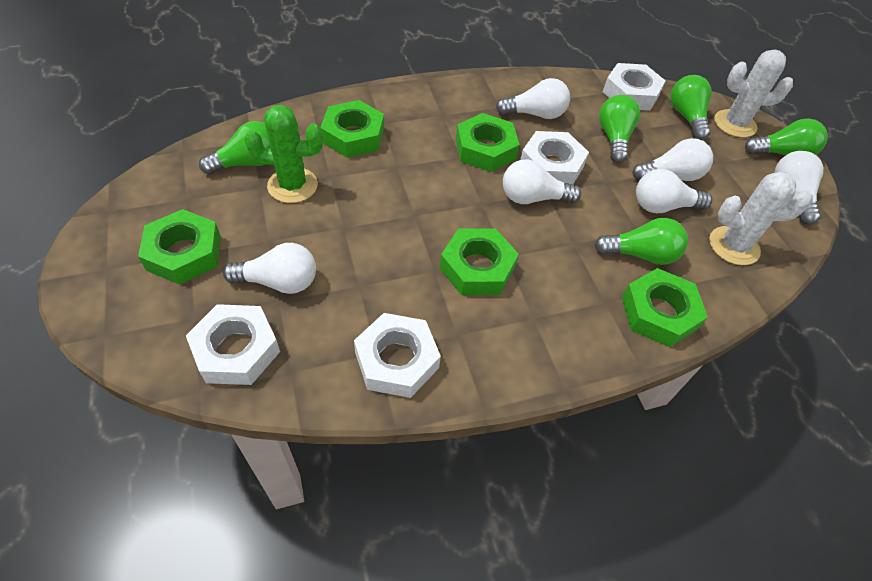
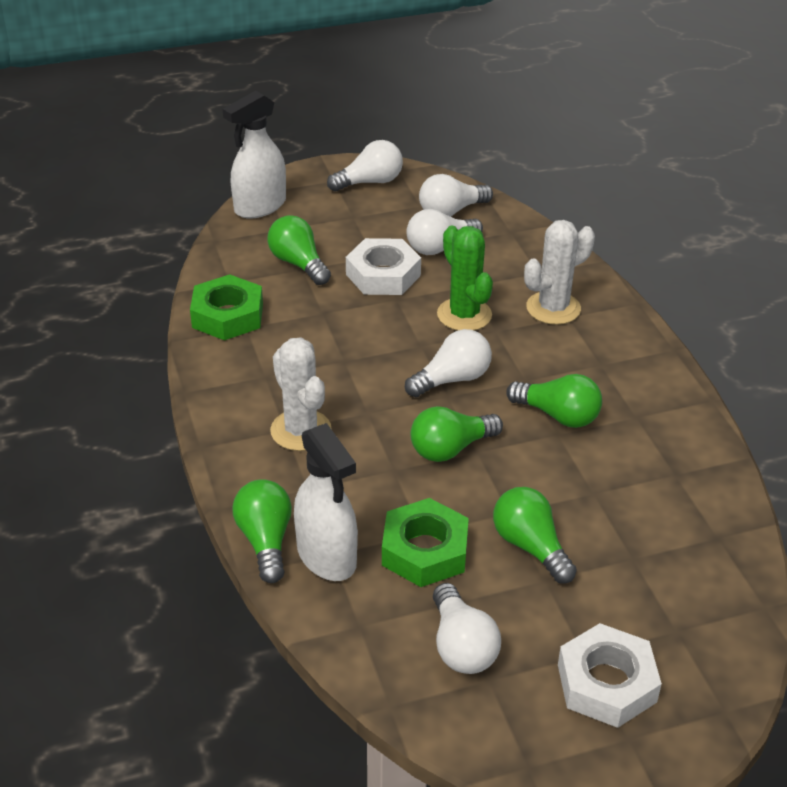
green nut: 5 -> 2
white light bulb: 6 -> 5
white nut: 4 -> 2
white spray bottle: 0 -> 2

